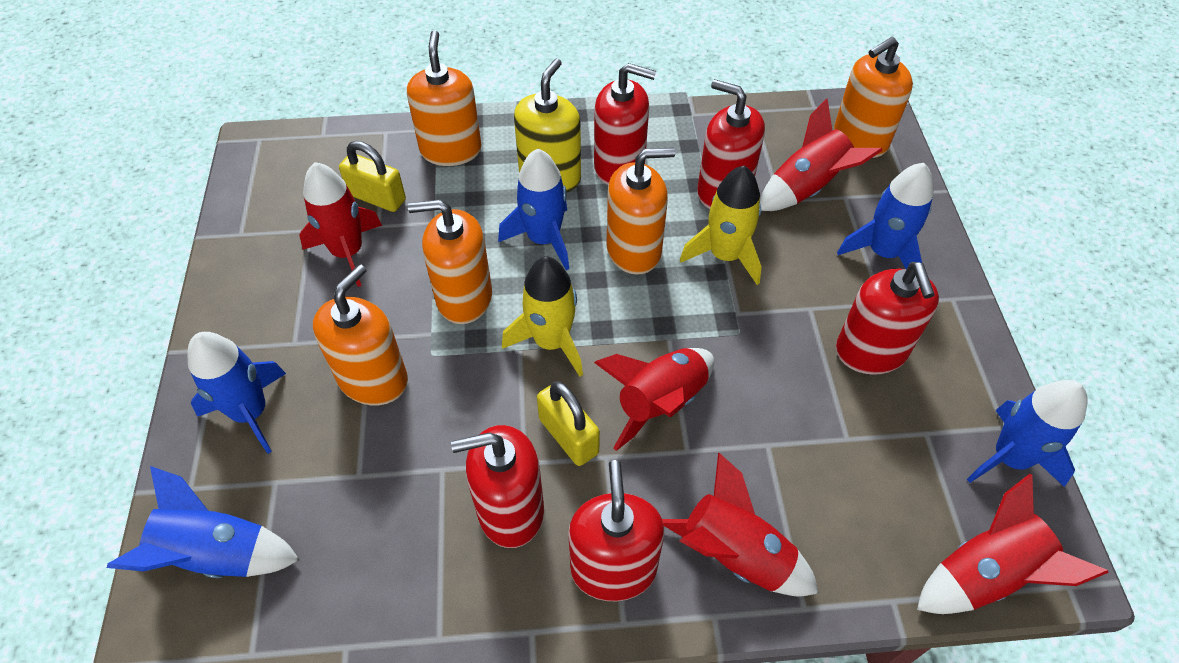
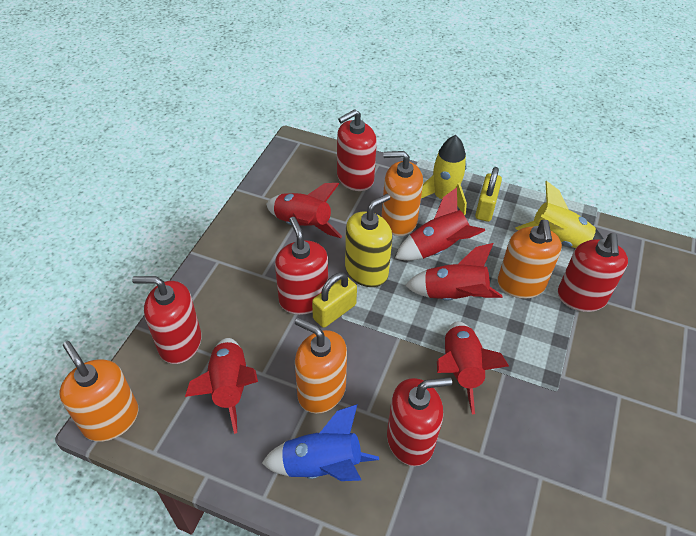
blue rocket: 5 -> 1
orange soap dispenser: 5 -> 4

